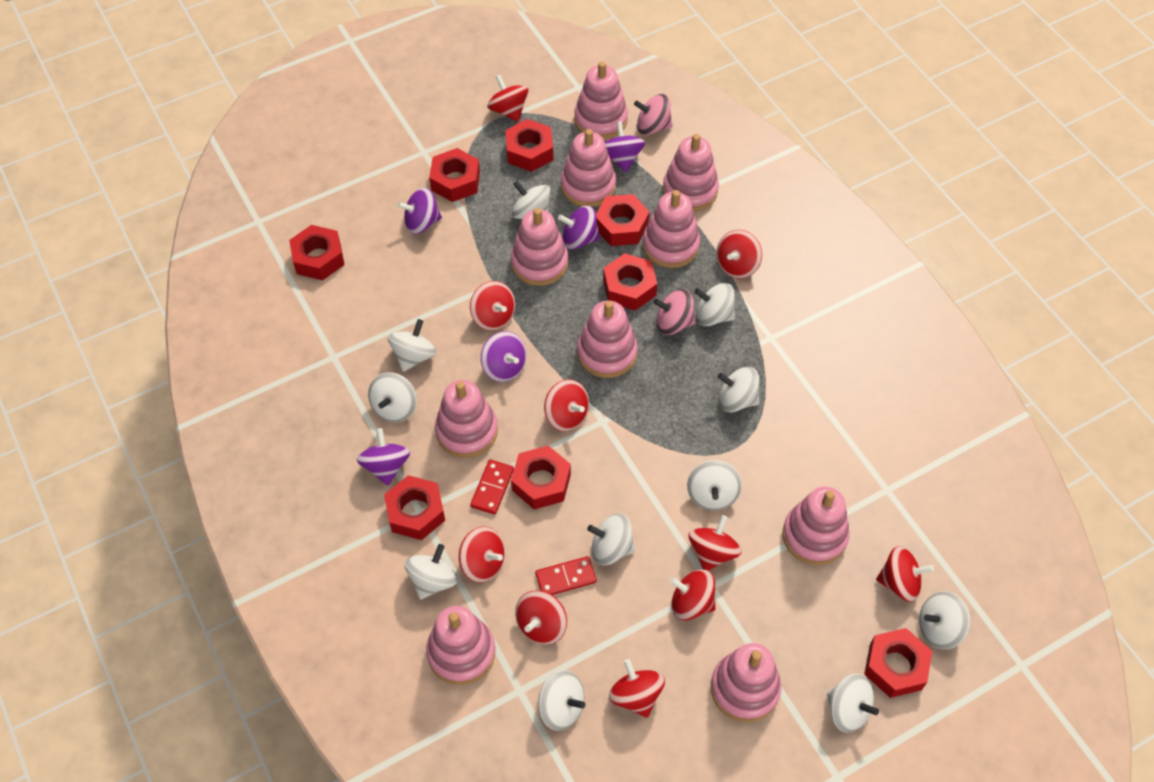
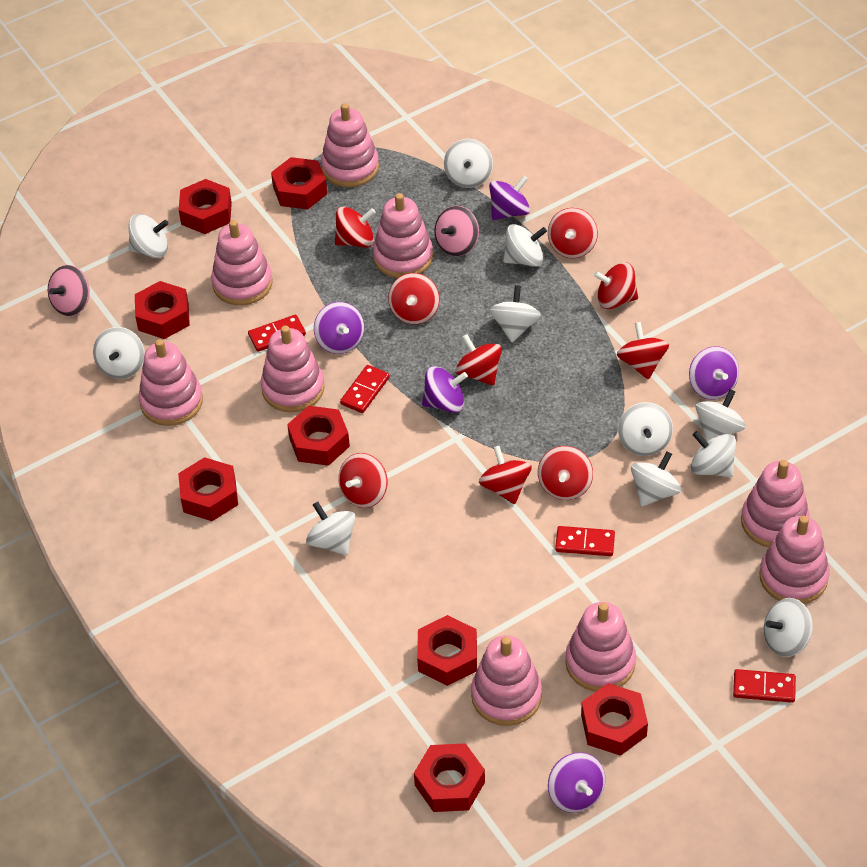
pink stacking toy: 10 -> 9
red domino: 2 -> 4
red spinning top: 10 -> 9

